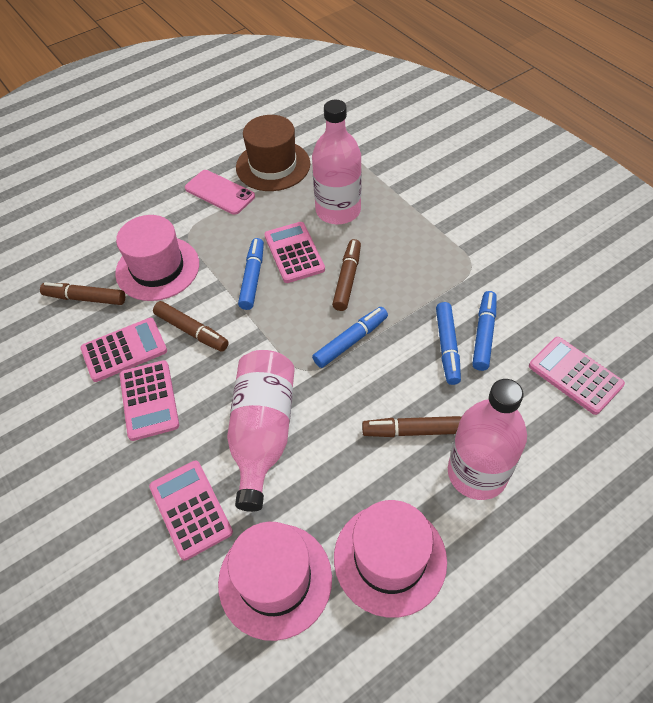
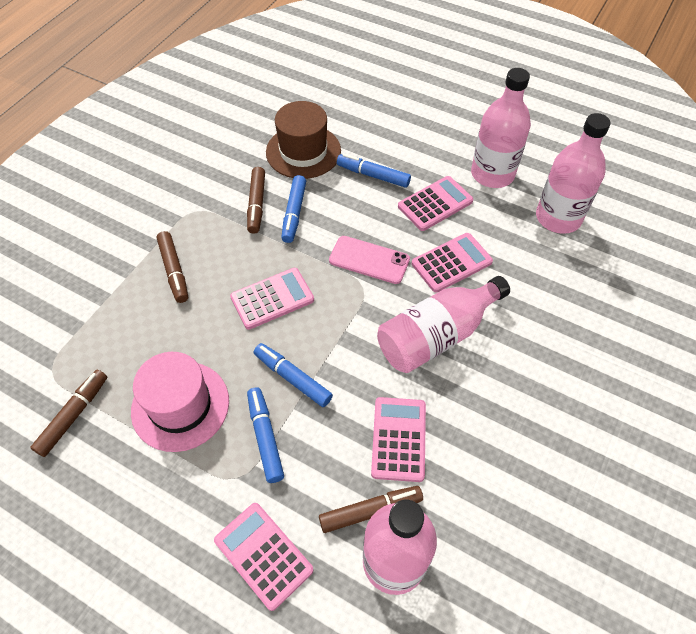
pink bottle: 3 -> 4
pink hat: 3 -> 1

